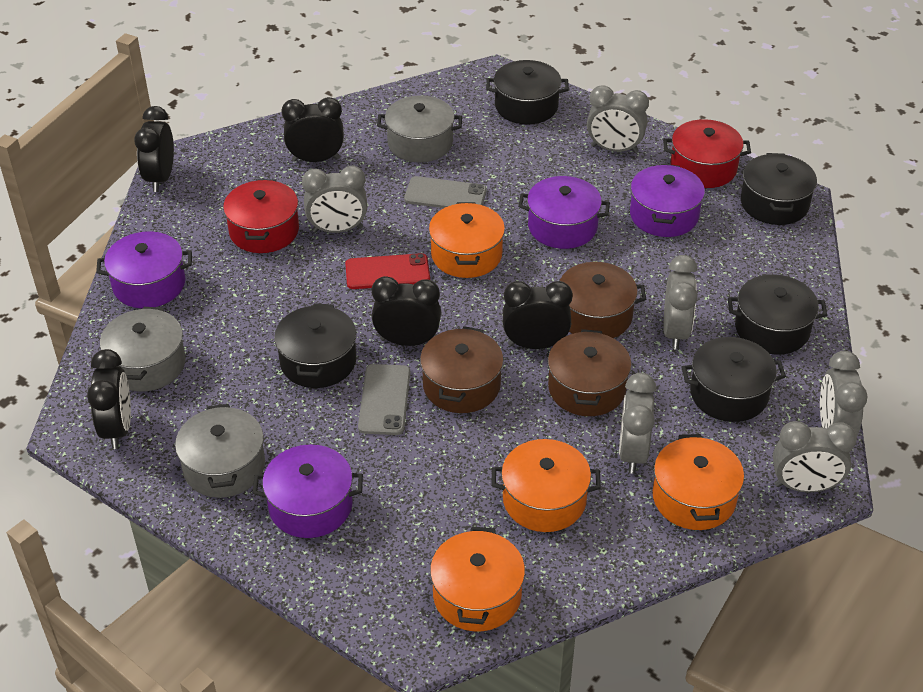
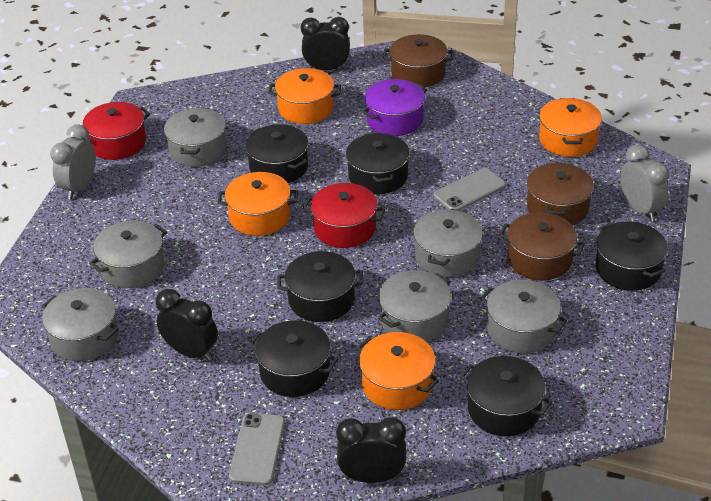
black clock: 5 -> 3
black pot: 5 -> 6
grey clock: 6 -> 2
grey pot: 3 -> 6
purple pot: 4 -> 1
red phone: 1 -> 0

